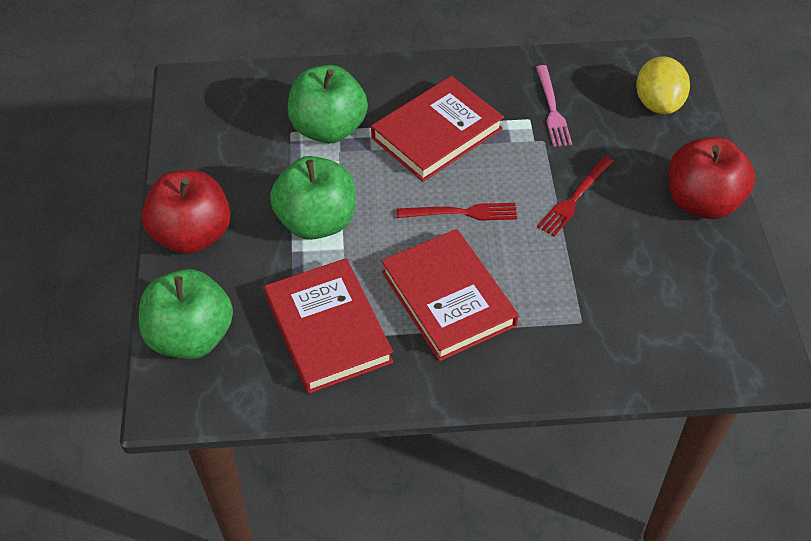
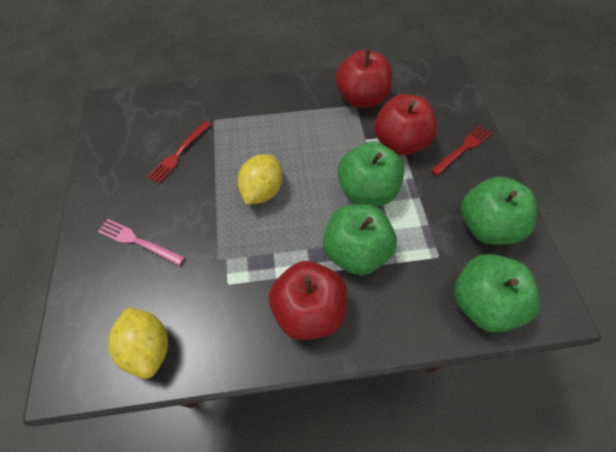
green apple: 3 -> 4
red apple: 2 -> 3
red book: 3 -> 0
yellow lemon: 1 -> 2

